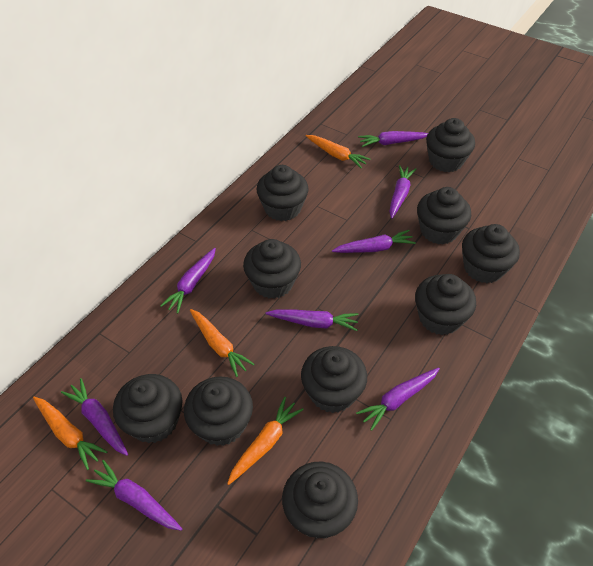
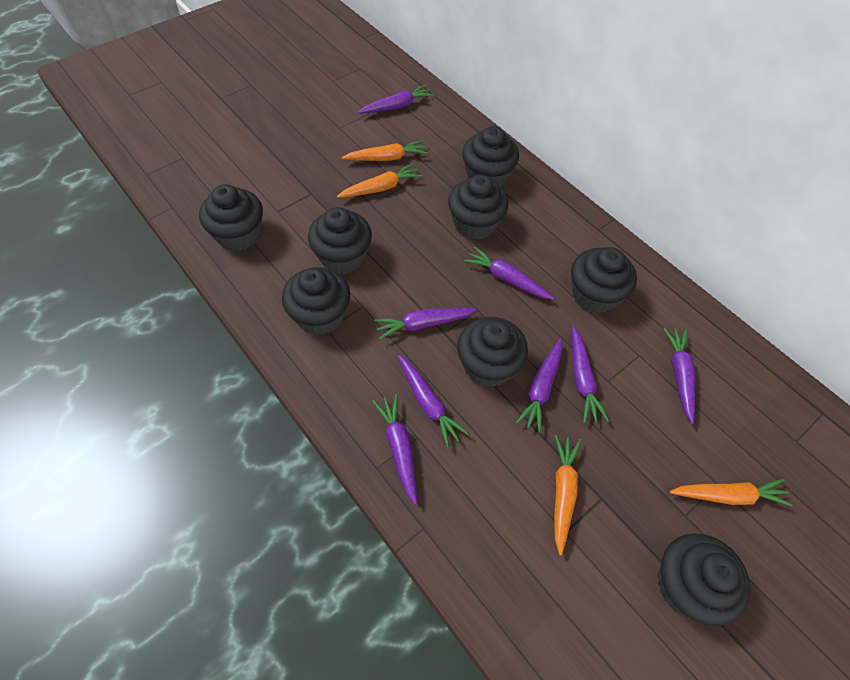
black cupcake: 10 -> 8

